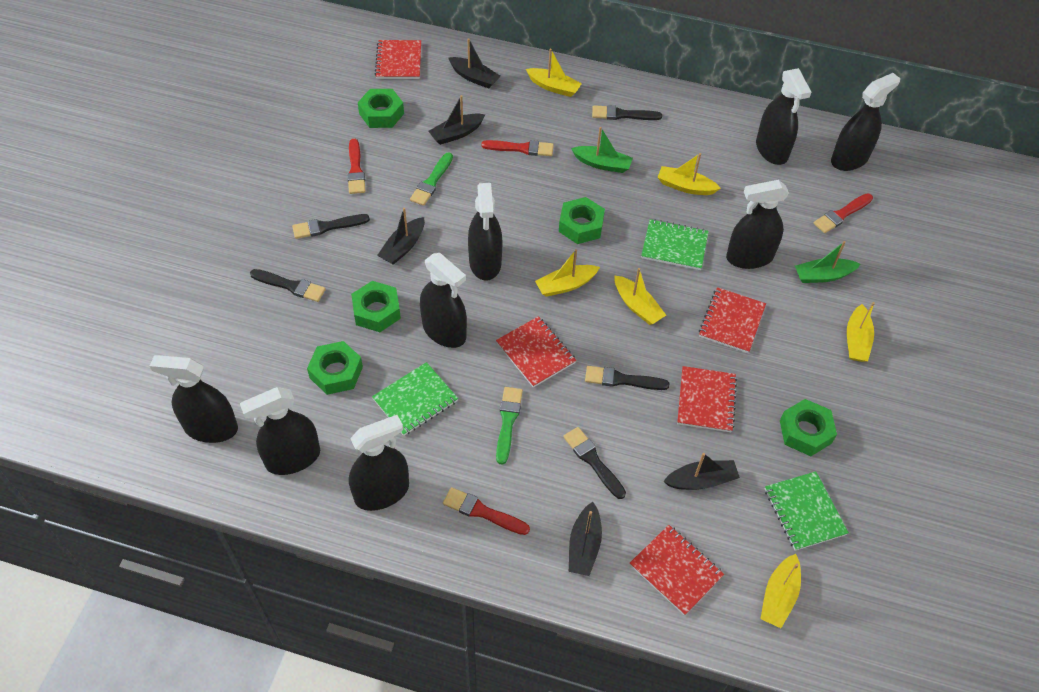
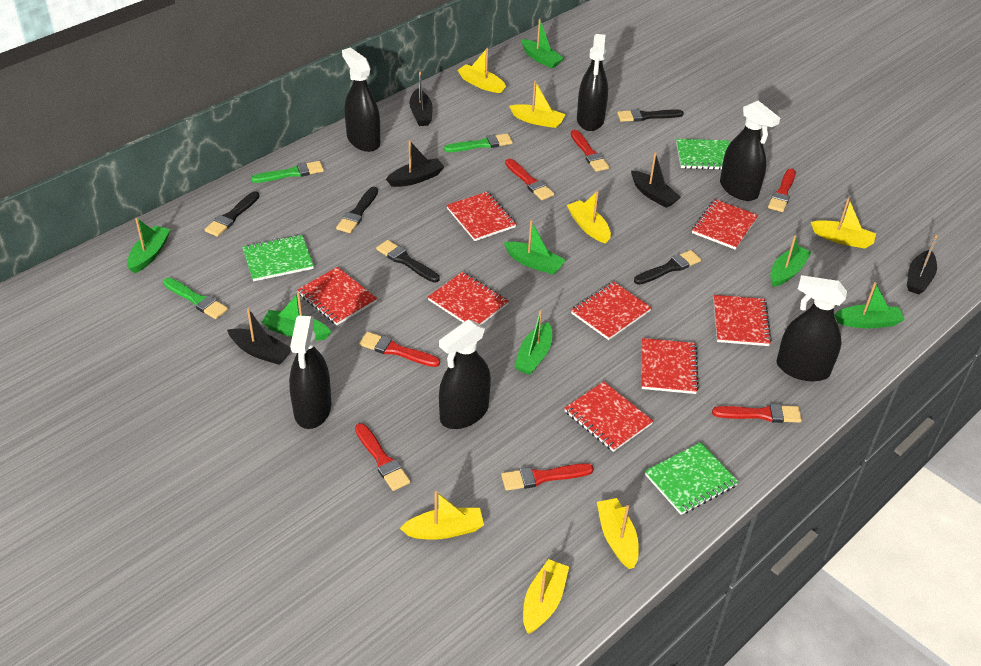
black spray bottle: 8 -> 6
green boat: 2 -> 7
green brush: 2 -> 3
green nut: 5 -> 0
red brush: 4 -> 7
red notebook: 5 -> 8
yellow boat: 6 -> 7

